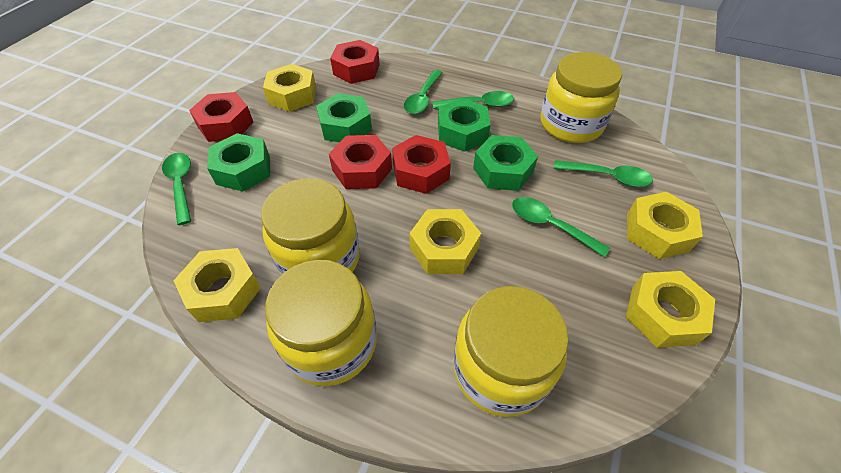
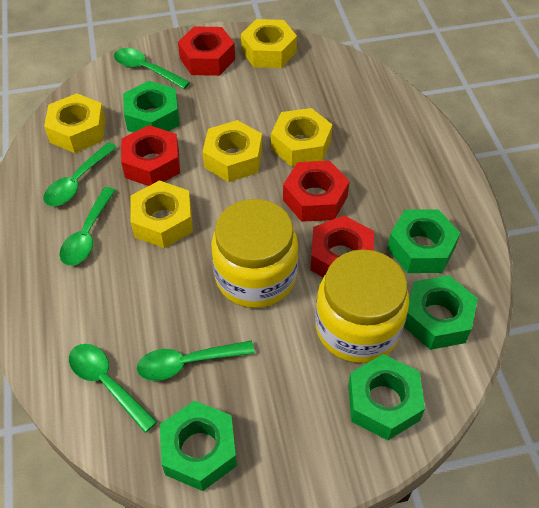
green nut: 4 -> 5
yellow jar: 4 -> 2

